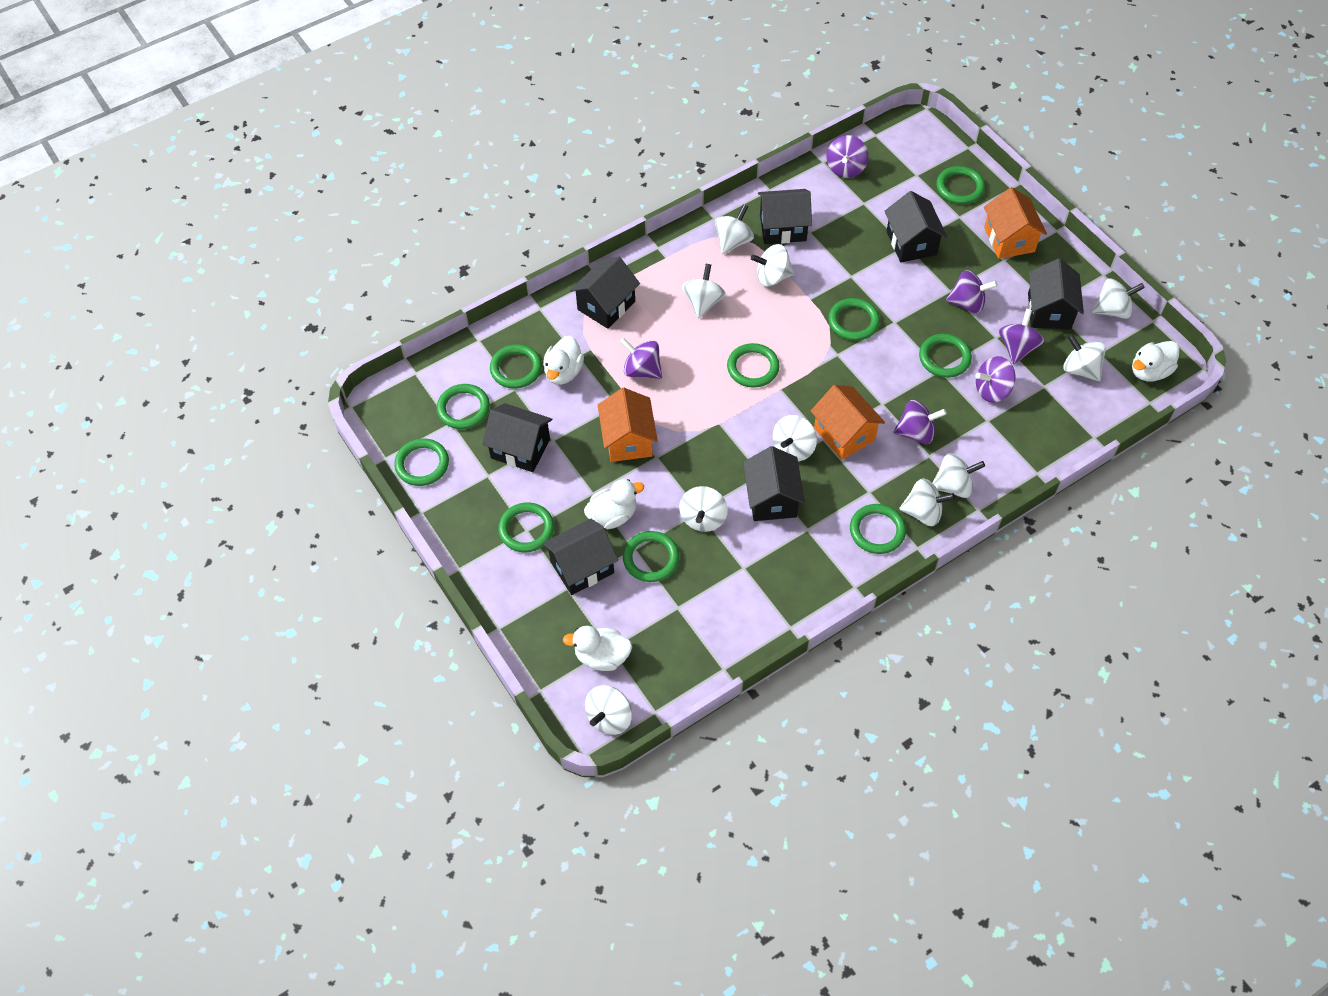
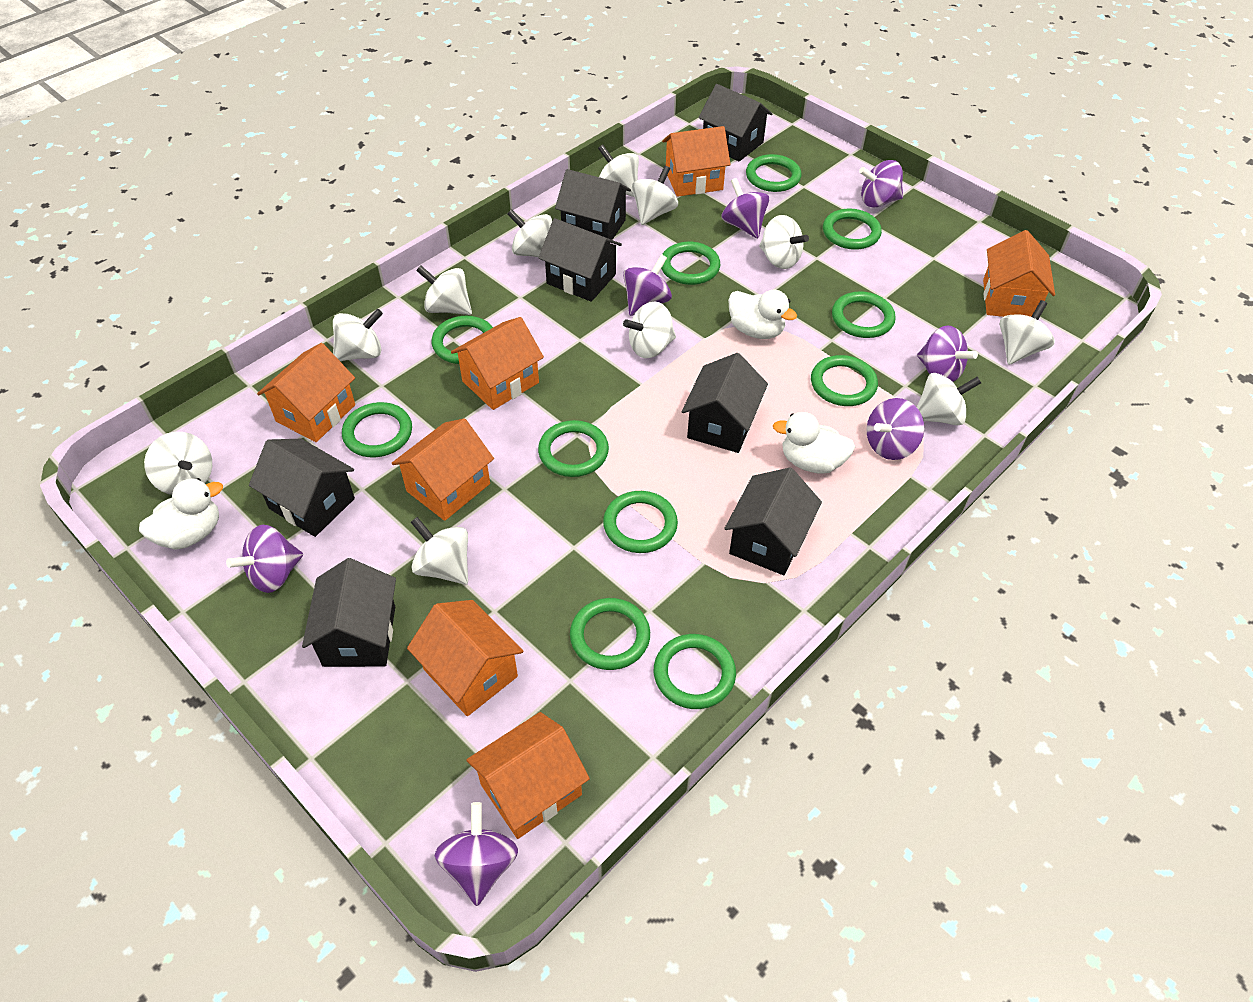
green ring: 10 -> 11
orange house: 3 -> 7
purple spinning top: 6 -> 7
white duck: 4 -> 3
white spinning top: 10 -> 11

